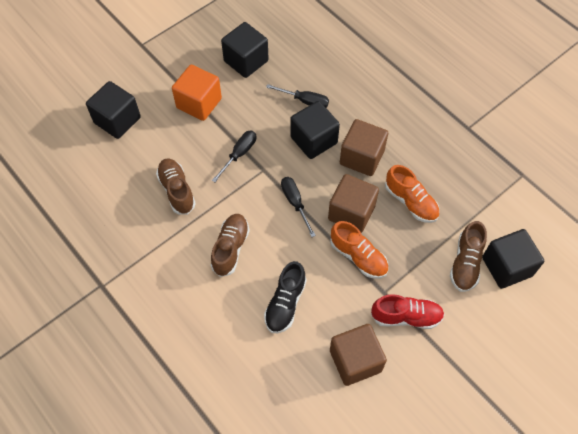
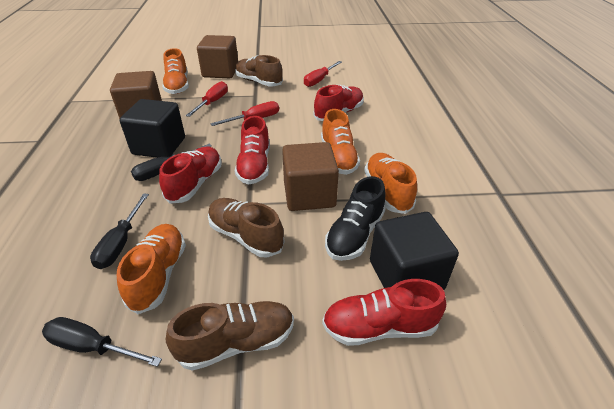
black cube: 4 -> 2
orange cube: 1 -> 0
orange shoe: 2 -> 4
red screwdriver: 0 -> 3
red shoe: 1 -> 4

